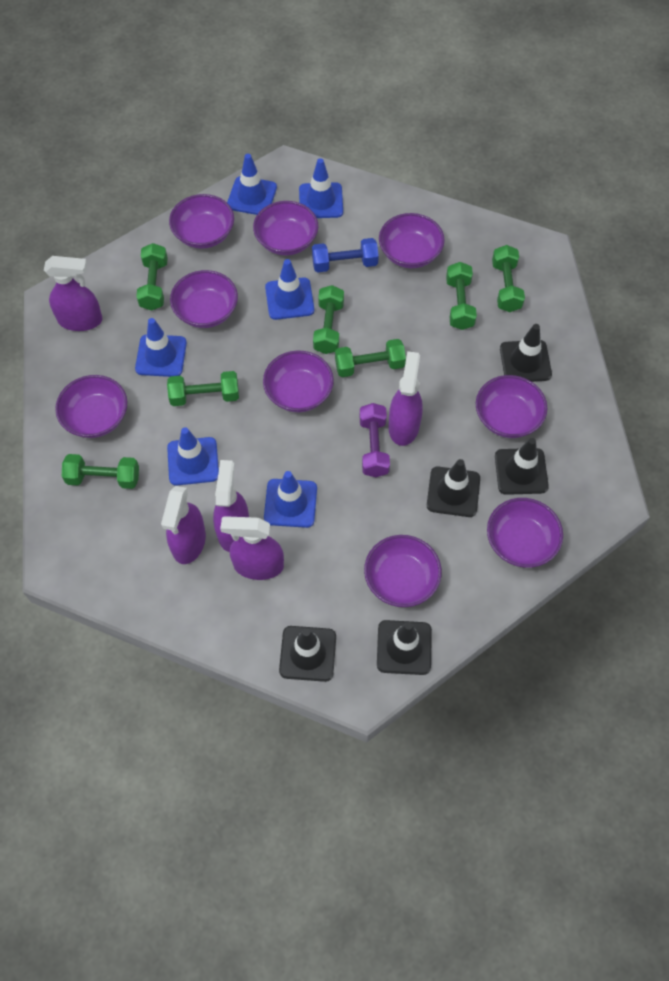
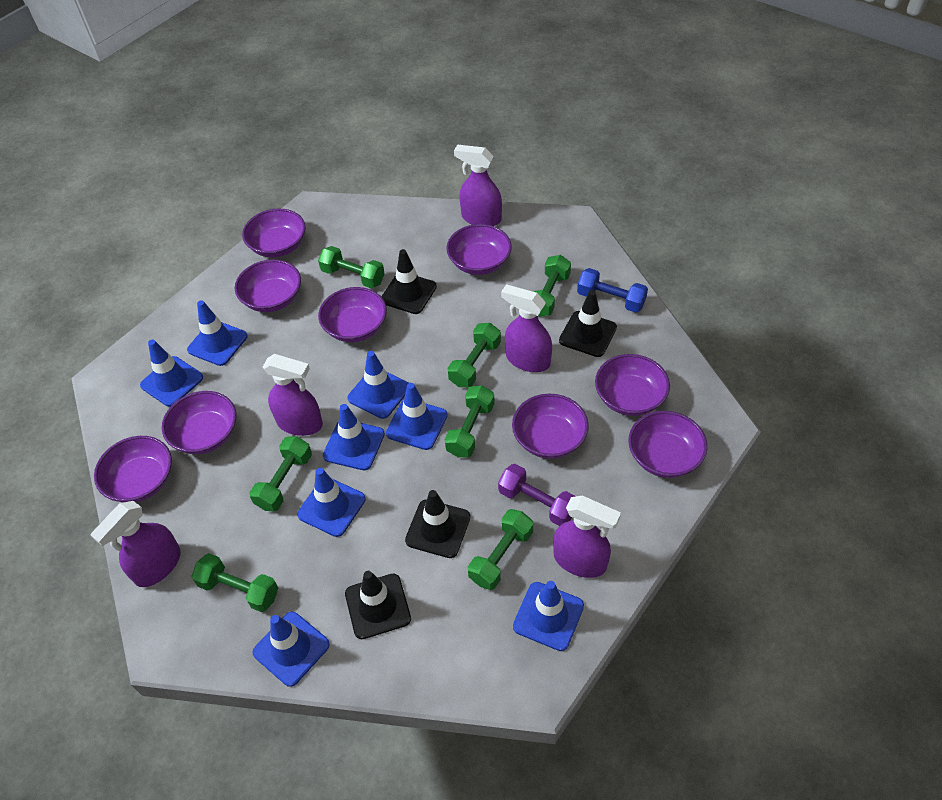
black traffic cone: 5 -> 4
blue traffic cone: 6 -> 8

